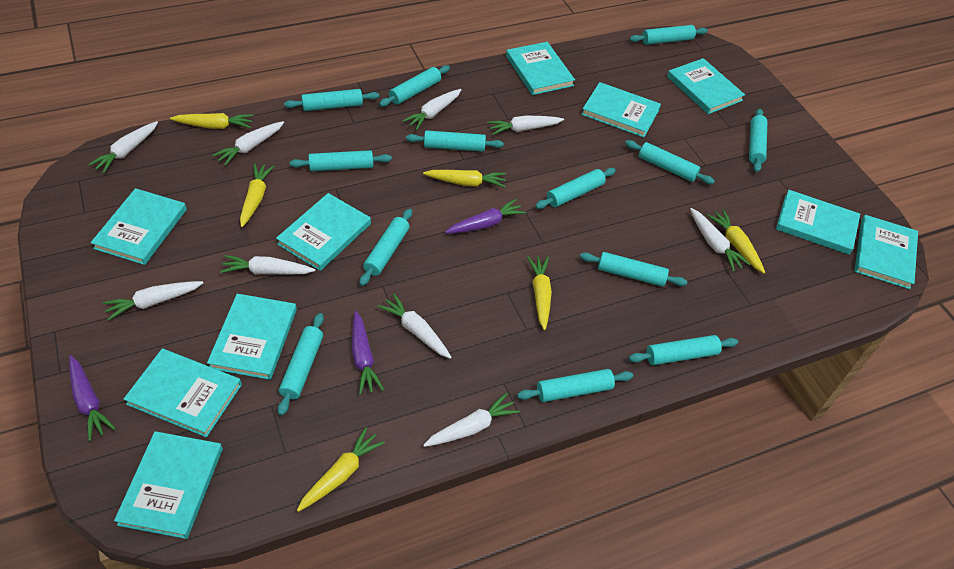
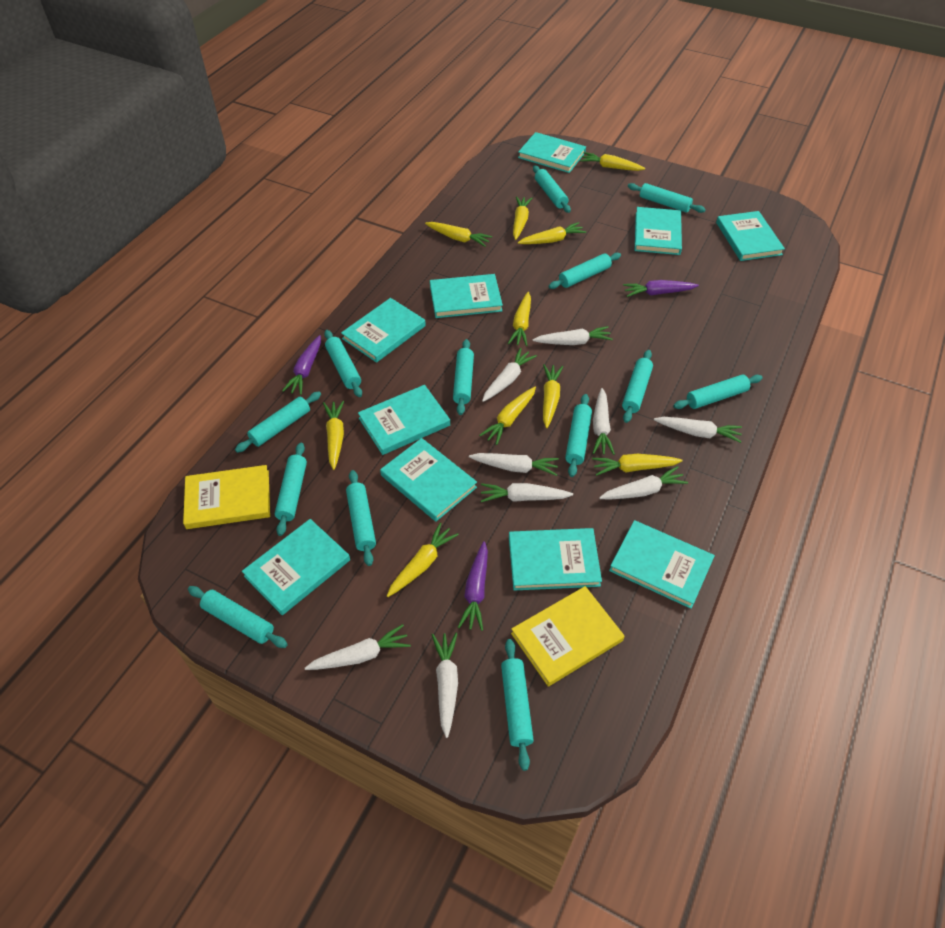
yellow book: 0 -> 2
yellow carrot: 6 -> 10

